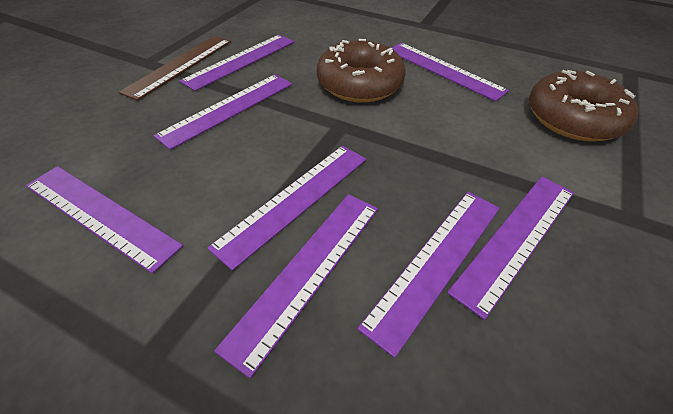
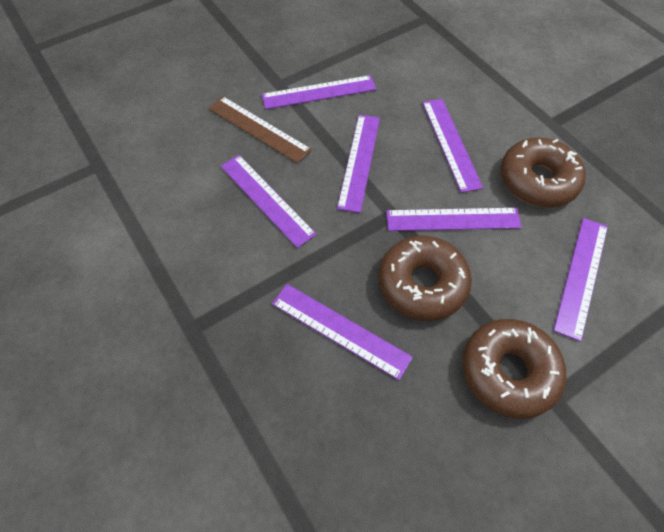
brown donut: 2 -> 3
purple ruler: 8 -> 7

